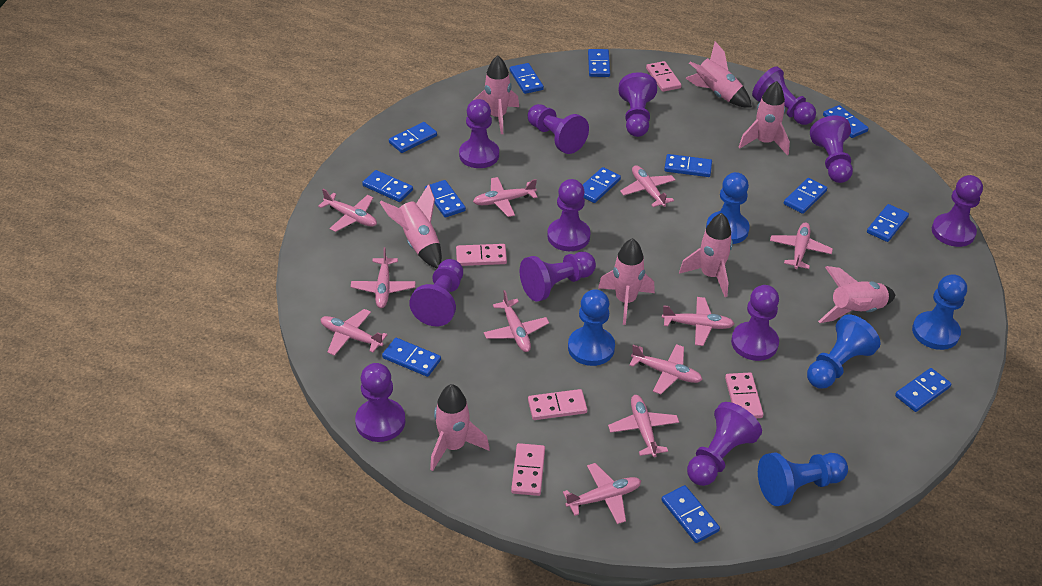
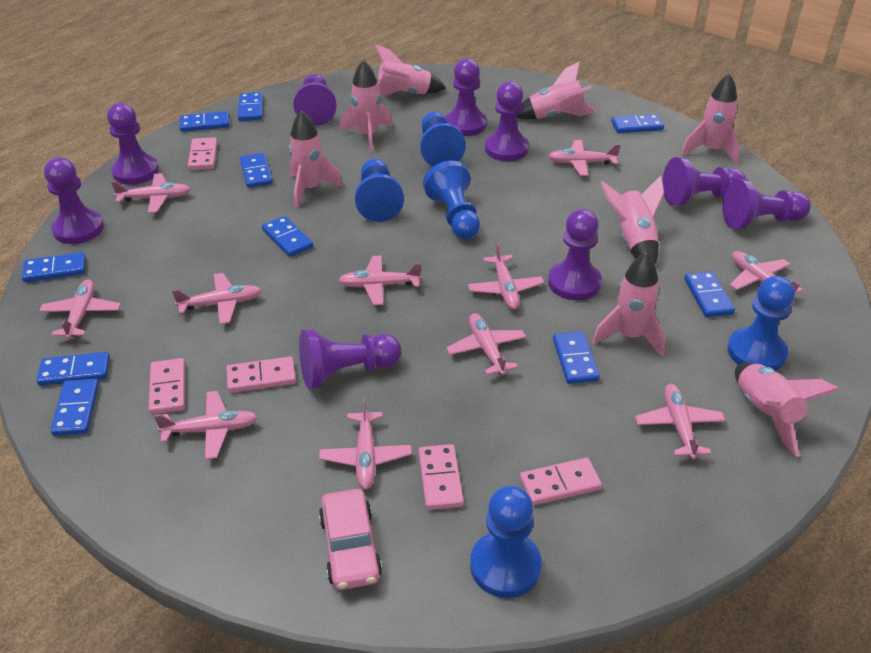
blue domino: 13 -> 10
pink car: 0 -> 1
purple pawn: 12 -> 9

